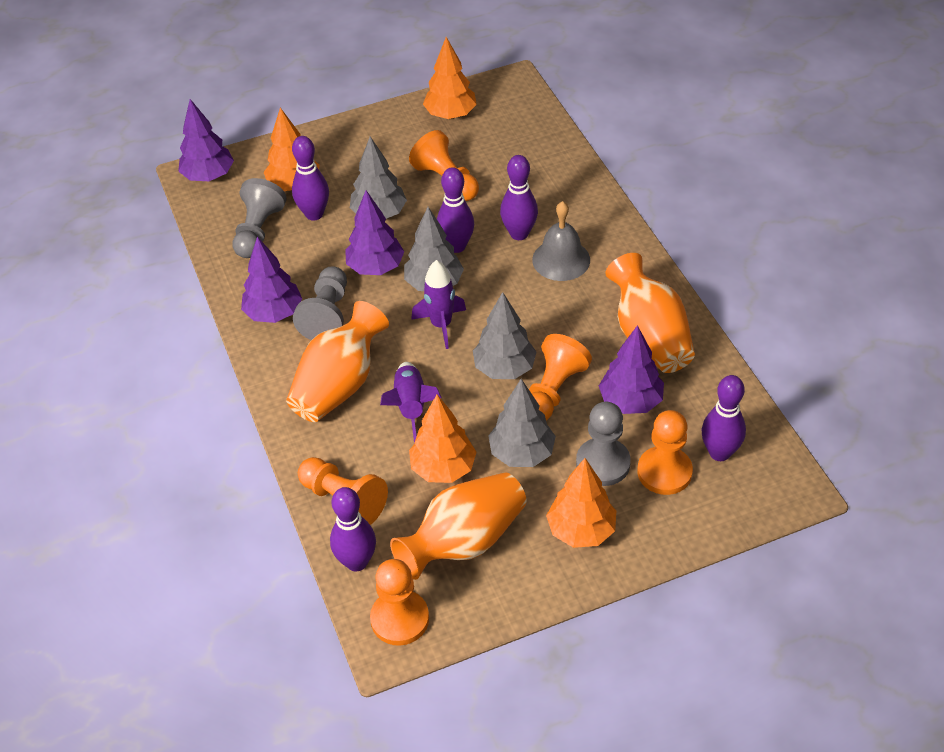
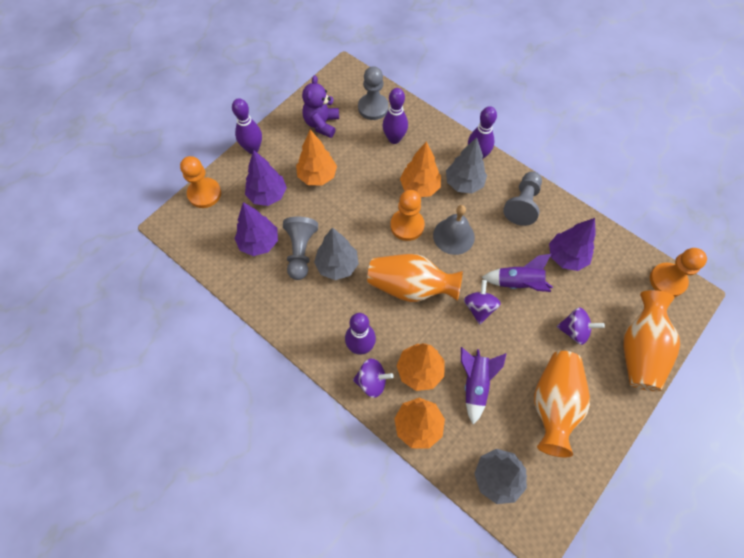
grey tree: 4 -> 3
orange pawn: 5 -> 3
purple bowling pin: 5 -> 4
purple spinning top: 0 -> 3
purple teddy bear: 0 -> 1
purple tree: 4 -> 3

